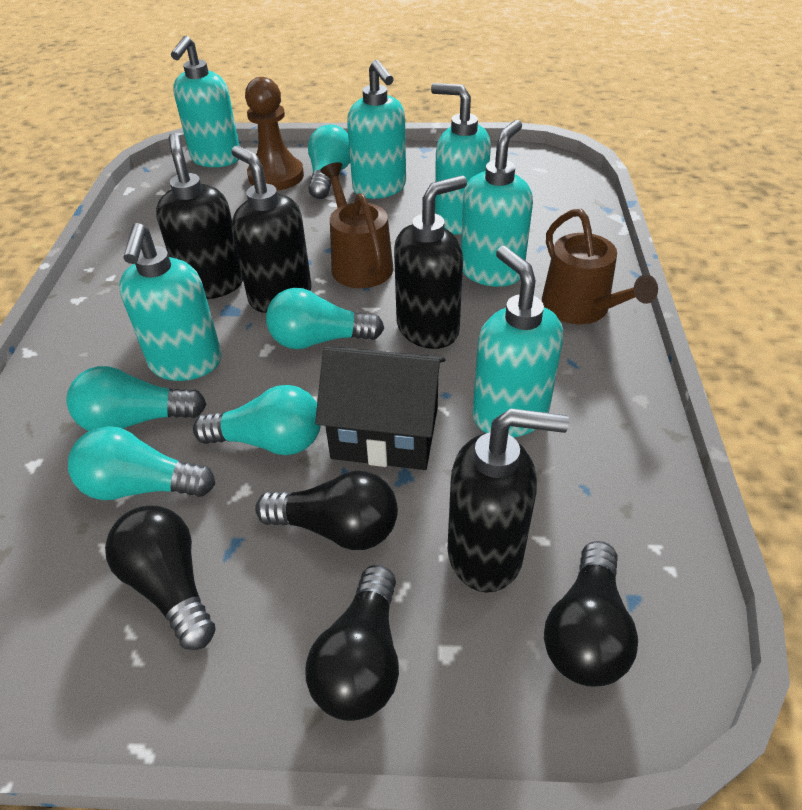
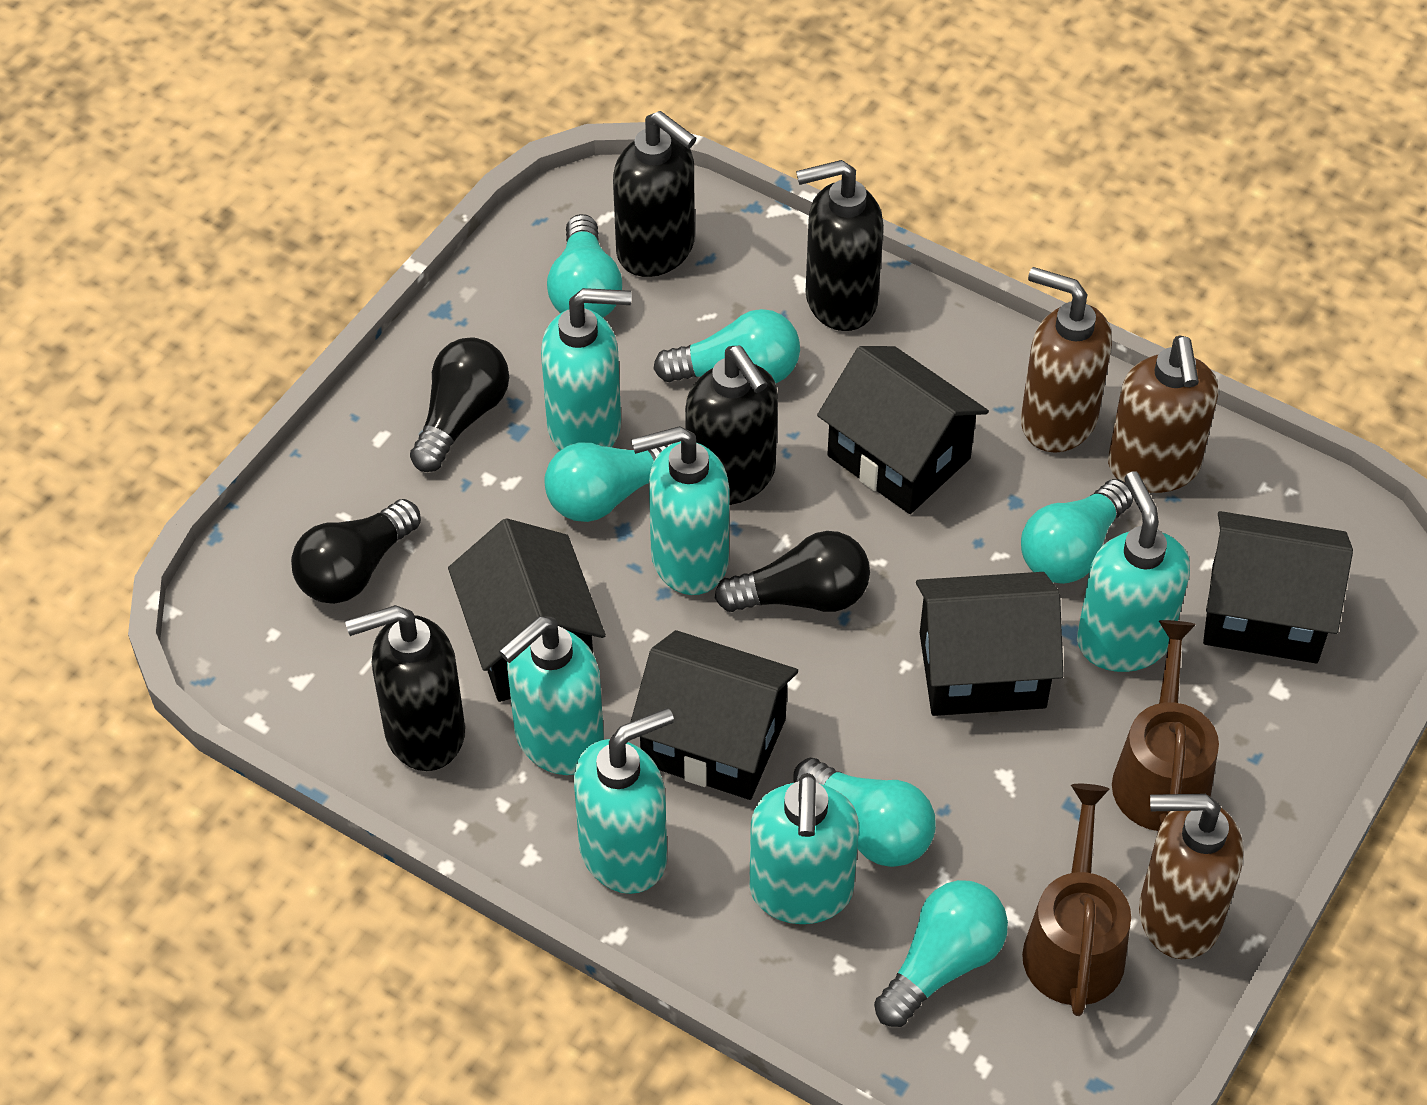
black house: 1 -> 5
black light bulb: 4 -> 3
brown pawn: 1 -> 0
brown soap dispenser: 0 -> 3
turquoise light bulb: 5 -> 6

